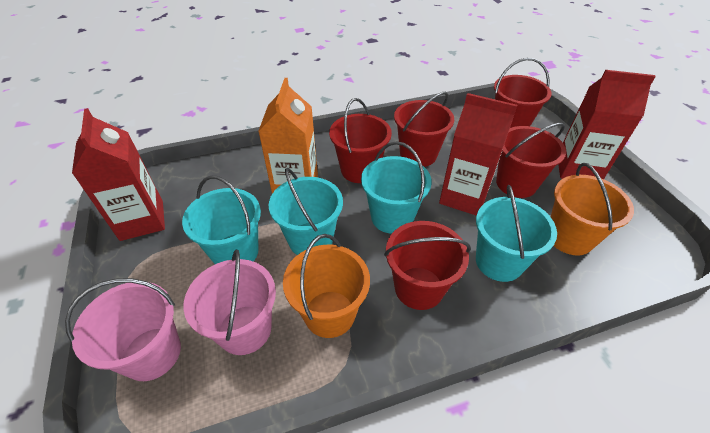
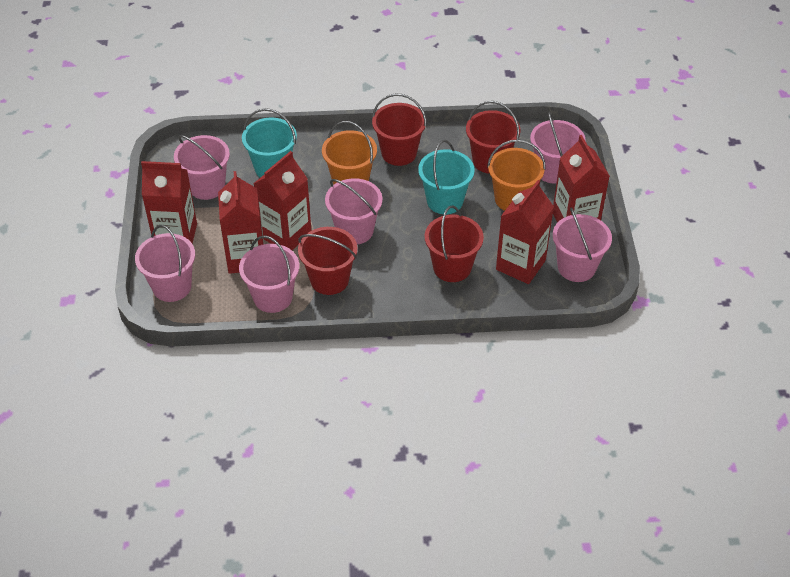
orange carton: 1 -> 0
pink bucket: 2 -> 6
red bucket: 5 -> 4
red carton: 3 -> 5
turquoise bucket: 4 -> 2

